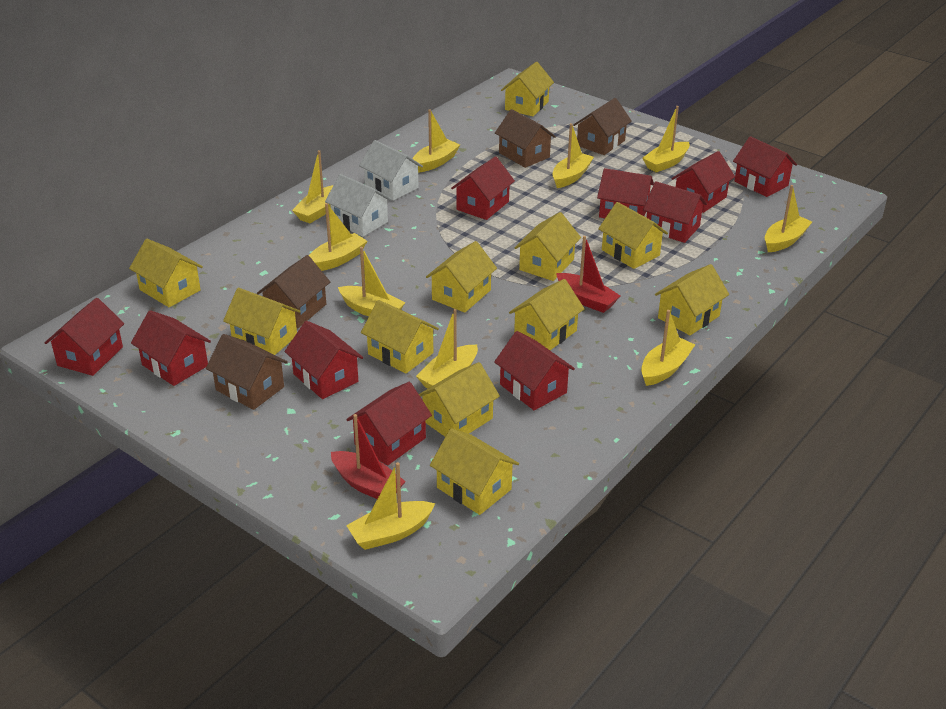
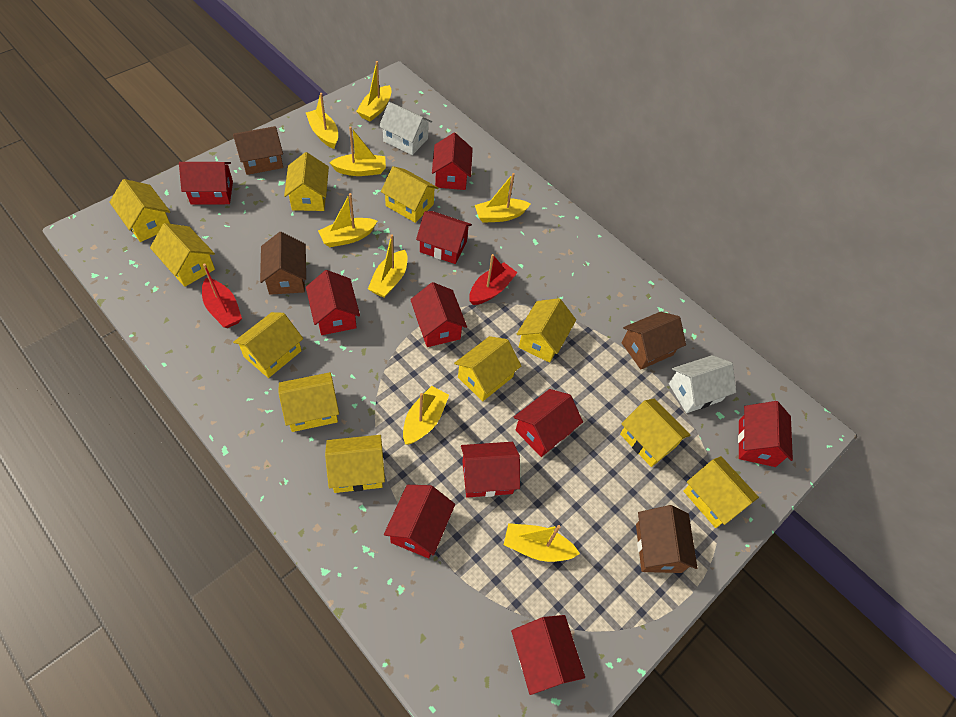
yellow boat: 10 -> 8

